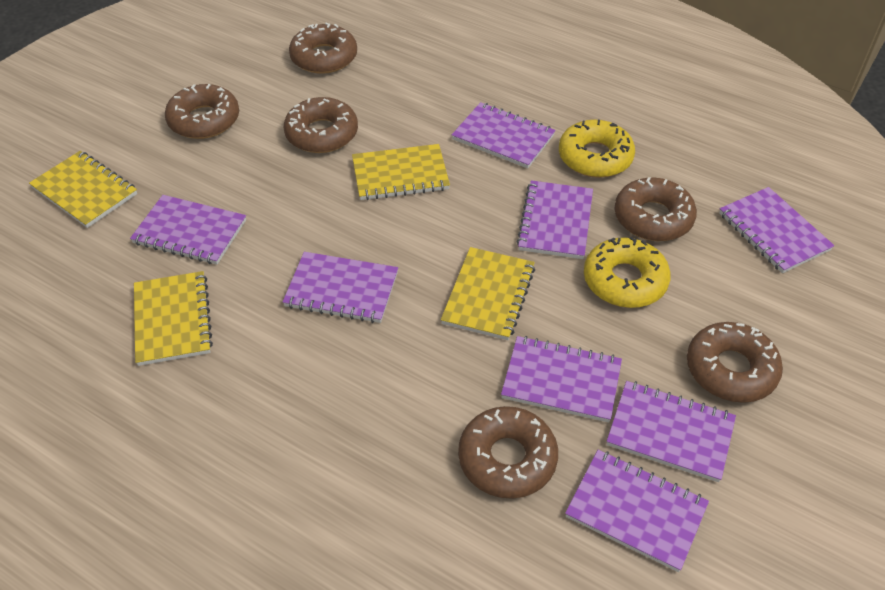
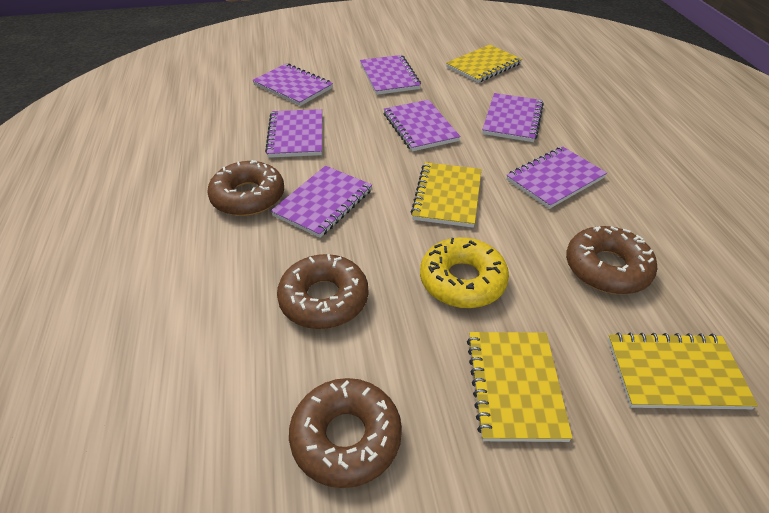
brown donut: 6 -> 4
purple notebook: 8 -> 7
yellow donut: 2 -> 1

